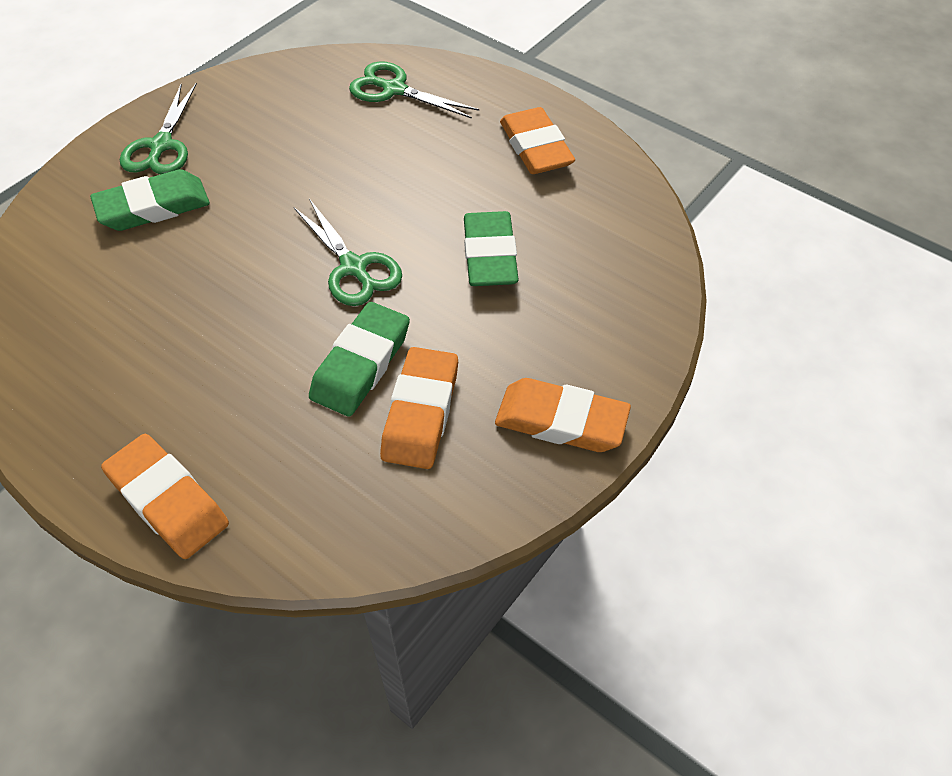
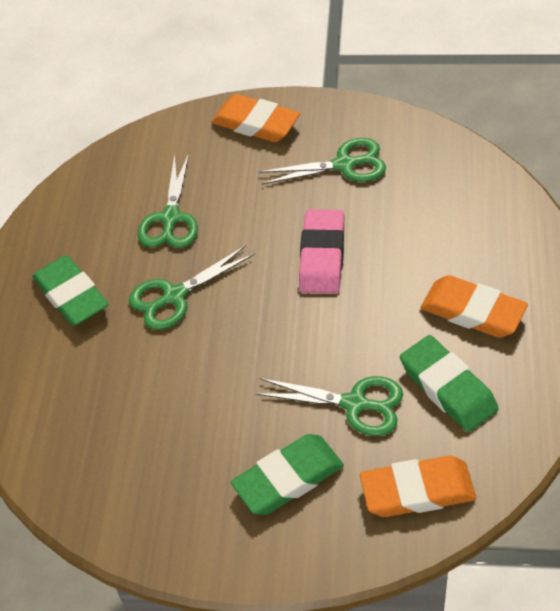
green scissors: 3 -> 4
orange eraser: 4 -> 3
pink eraser: 0 -> 1

